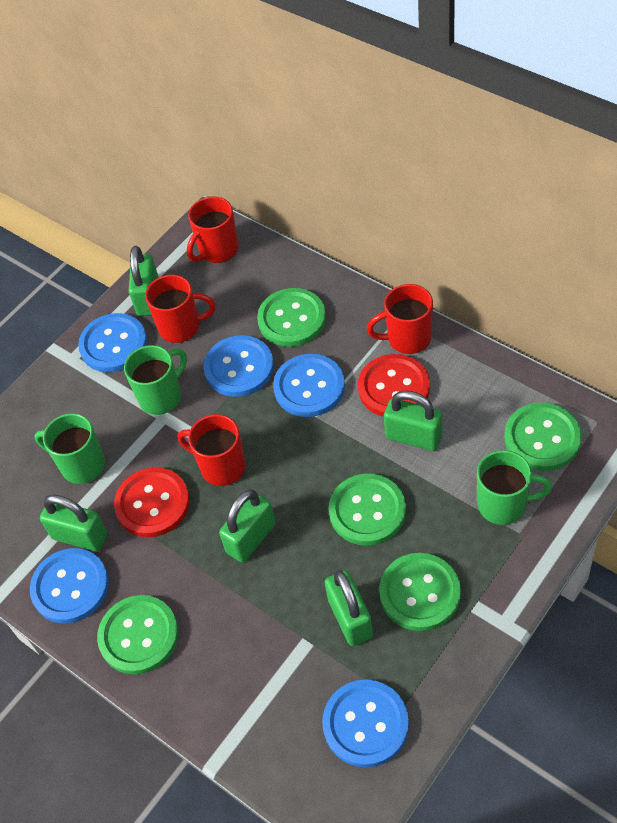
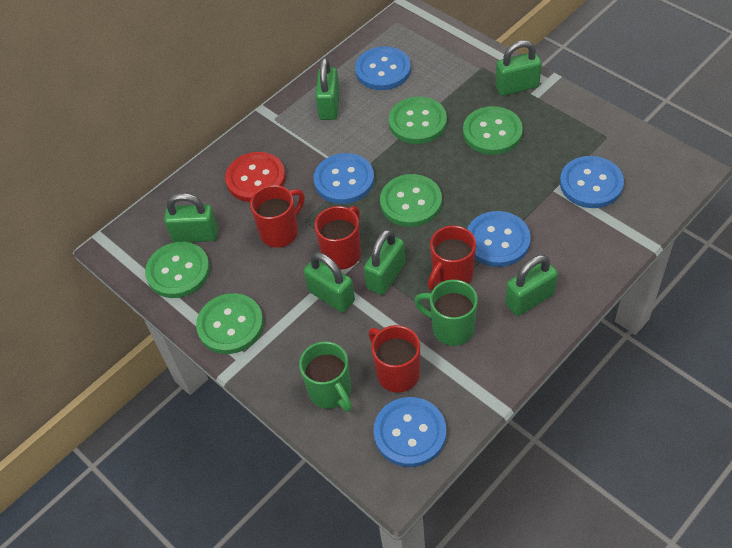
green mug: 3 -> 2
green padlock: 5 -> 6
red button: 2 -> 1

